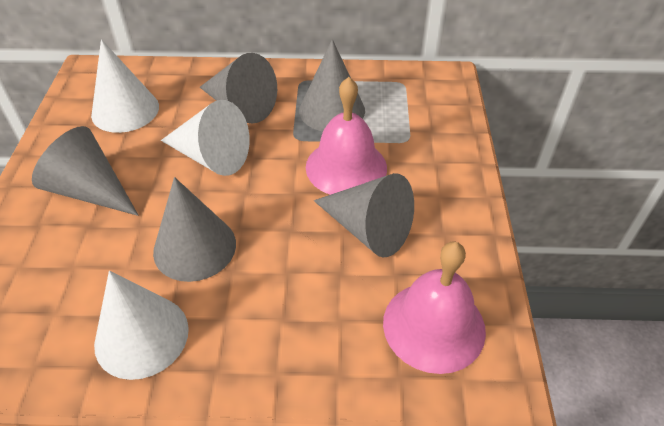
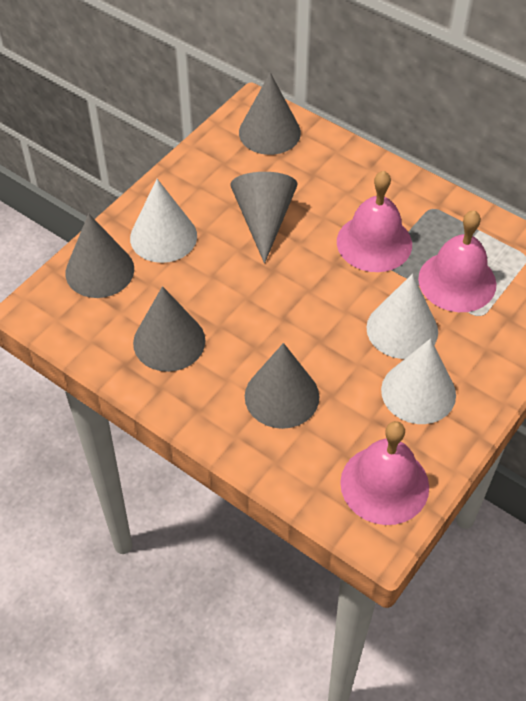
pink bell: 2 -> 3

